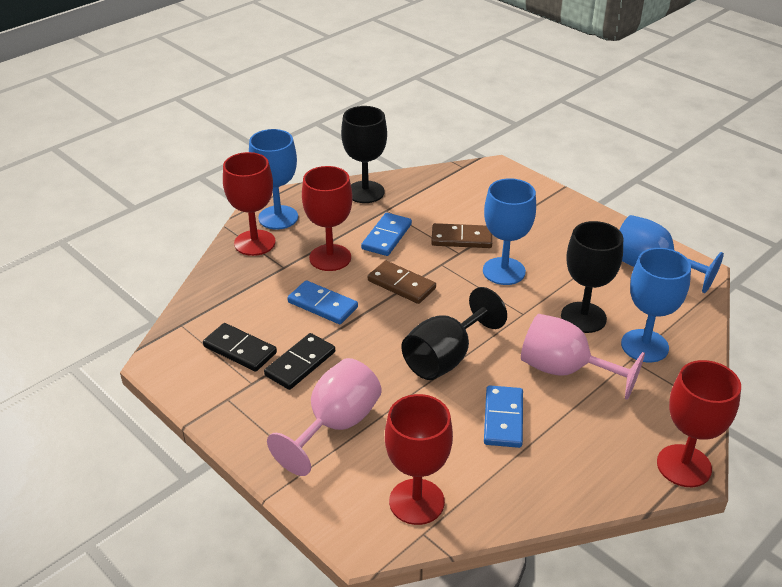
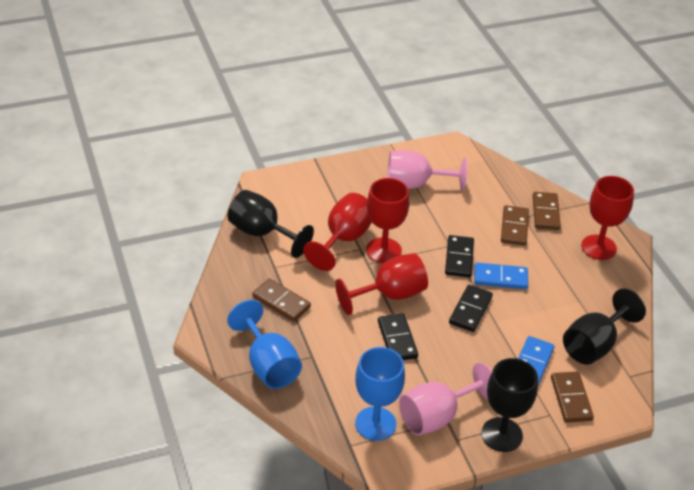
black domino: 2 -> 3
blue domino: 3 -> 2
blue goblet: 4 -> 2
brown domino: 2 -> 4

